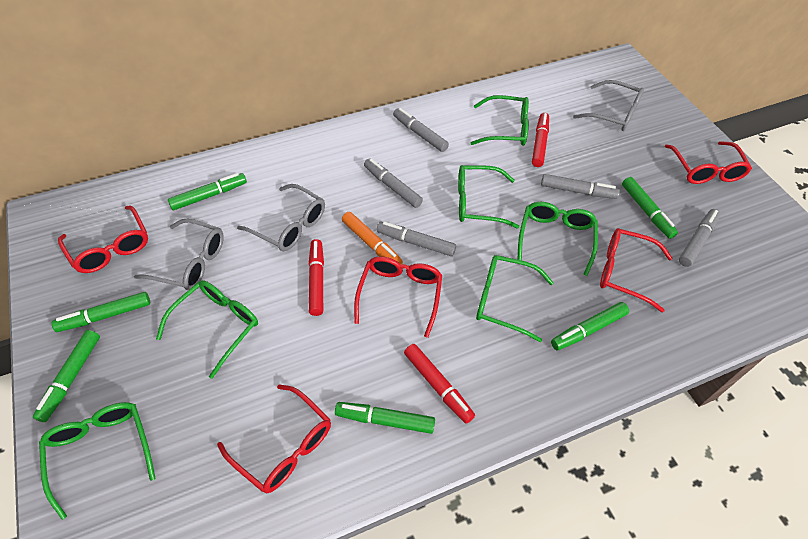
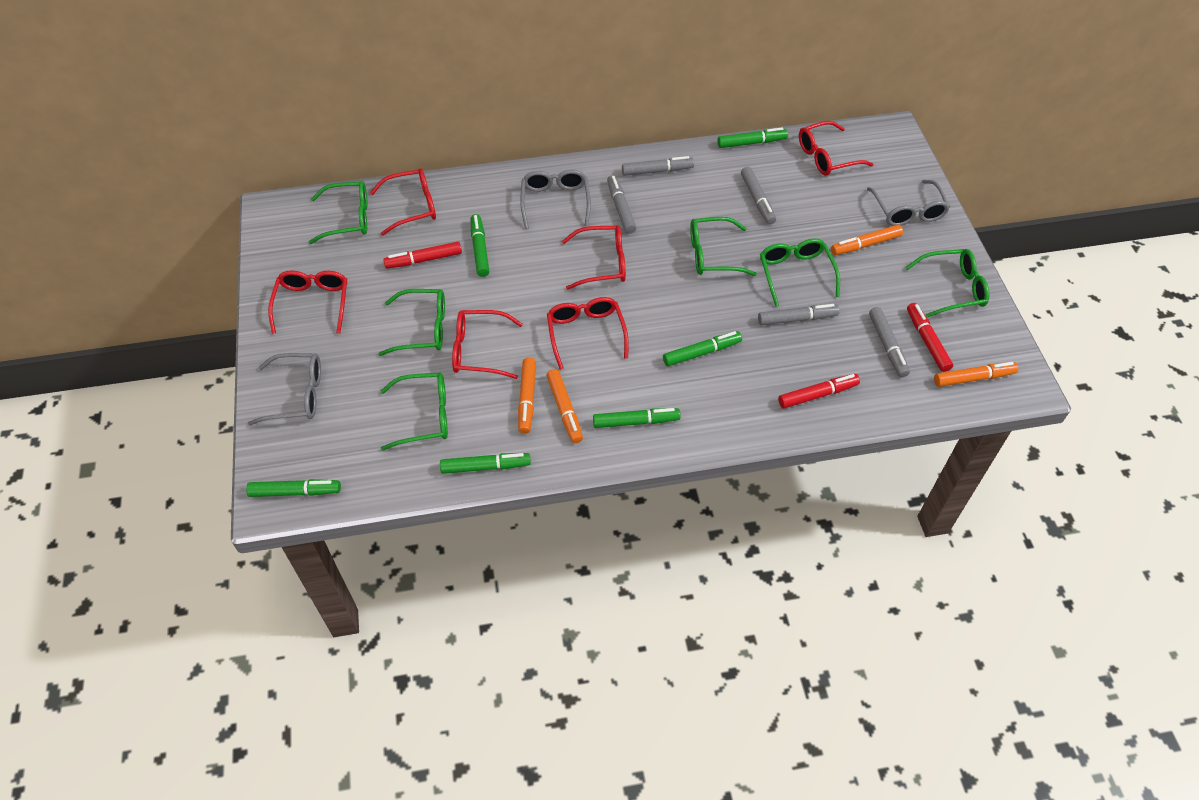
orange marker: 1 -> 4
red glasses: 5 -> 6

